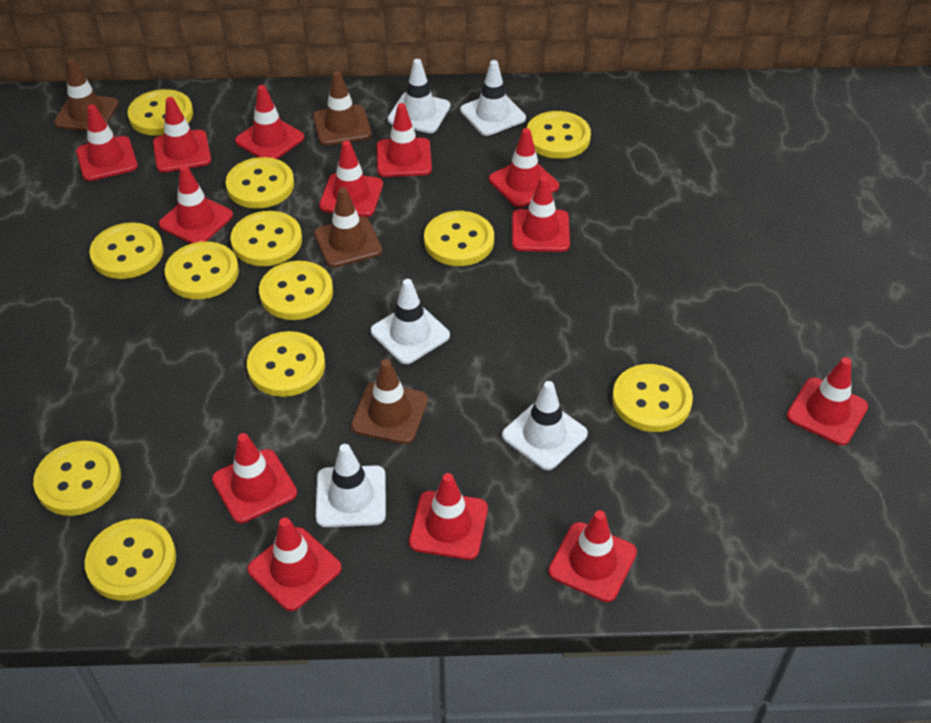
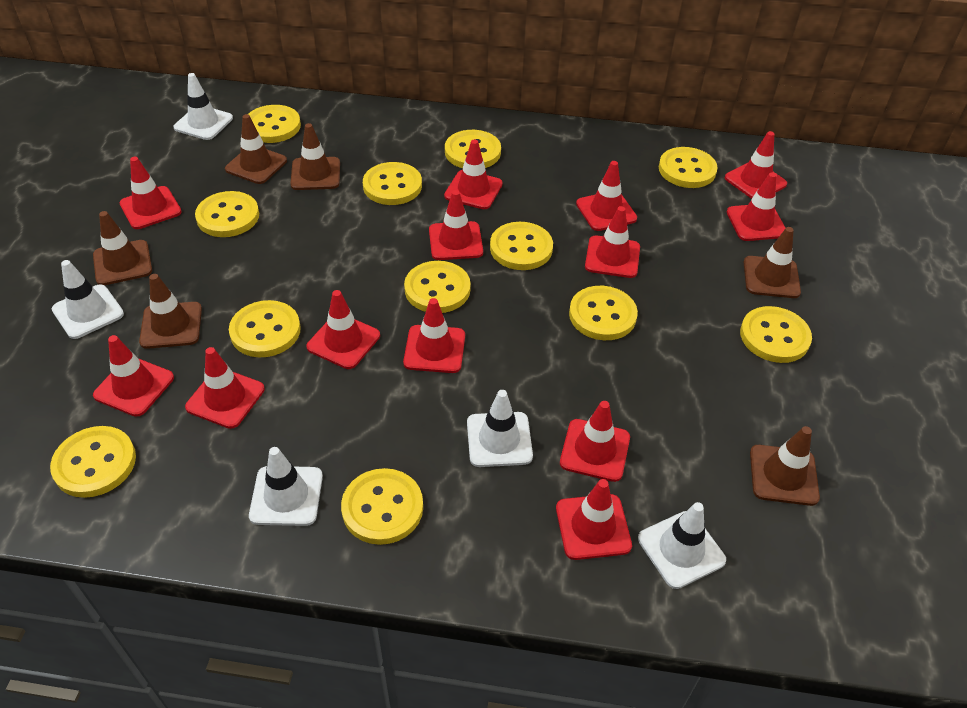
brown traffic cone: 4 -> 6

